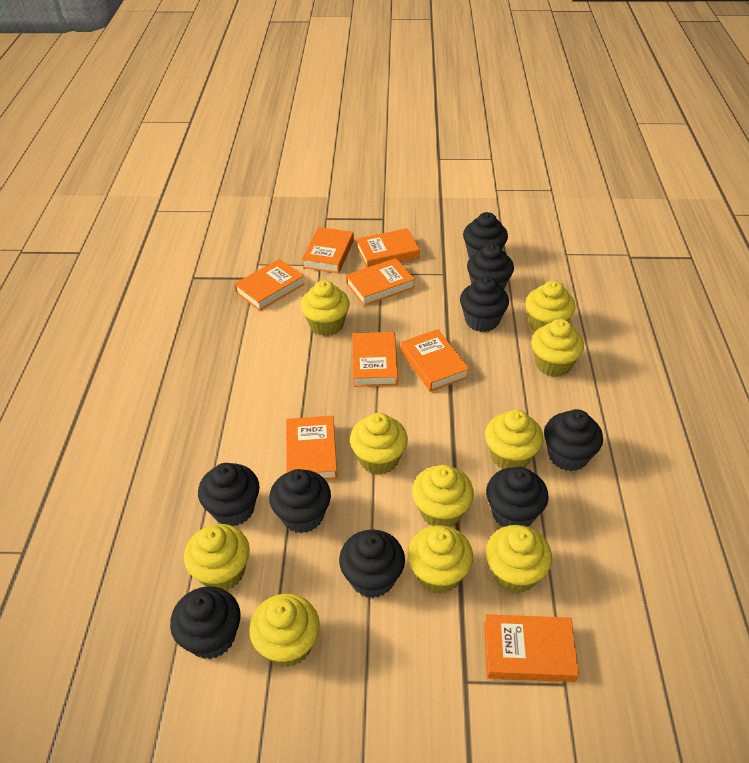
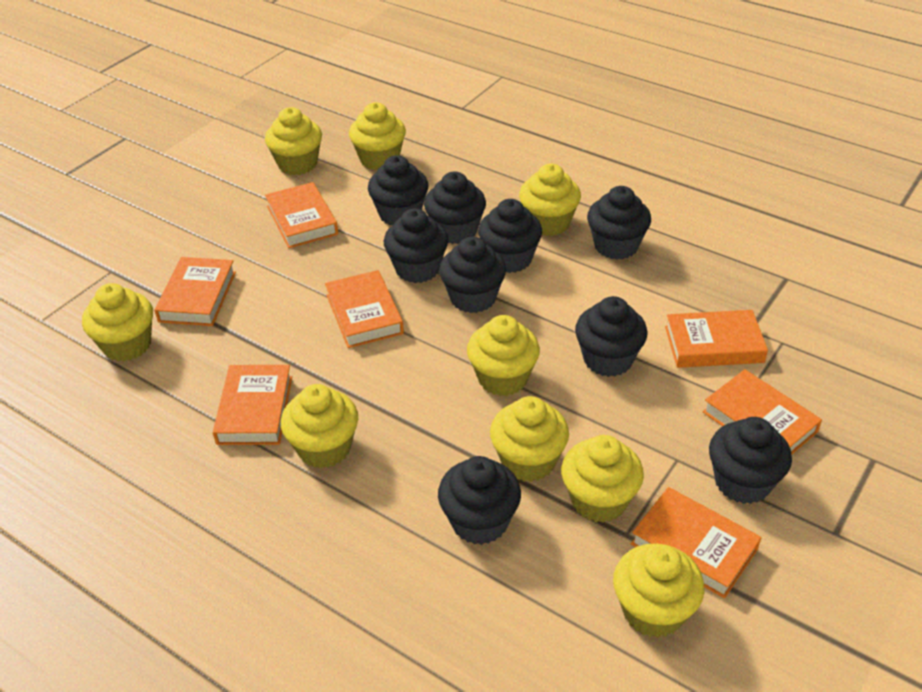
orange book: 8 -> 7
yellow cupcake: 10 -> 9

